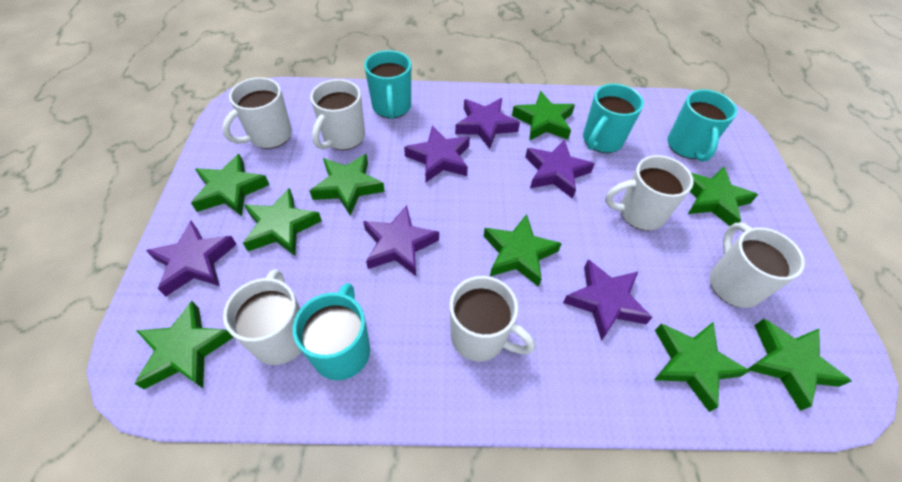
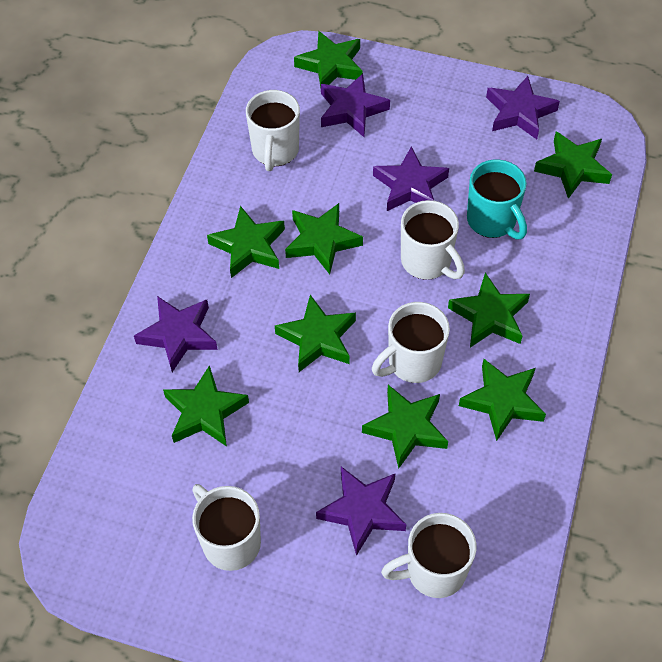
purple star: 6 -> 5
turquoise mug: 4 -> 1
white mug: 6 -> 5

